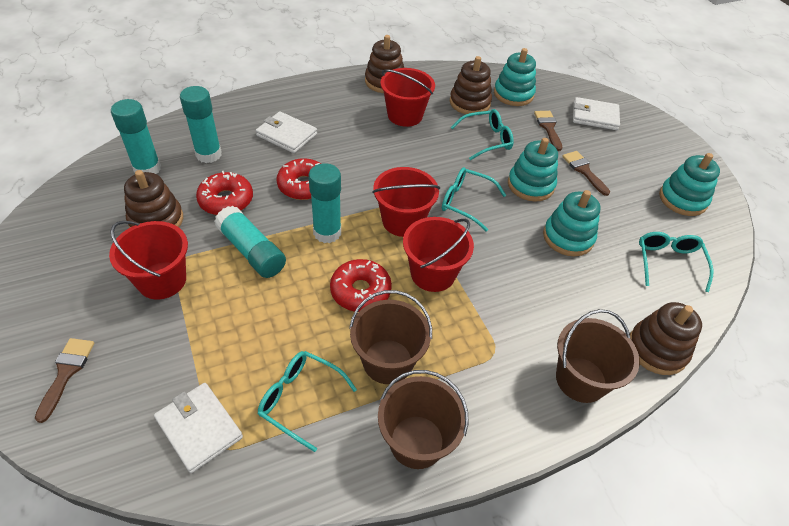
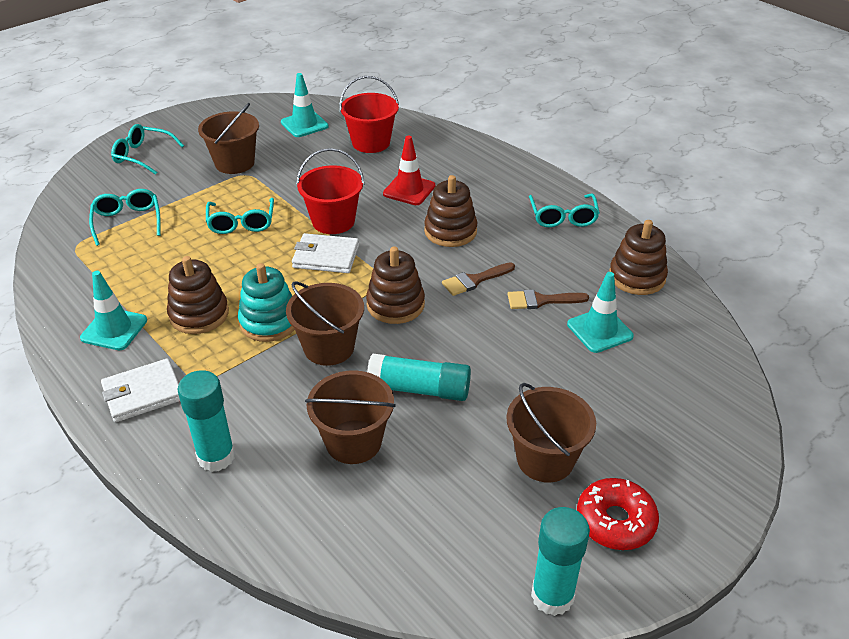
brown brush: 3 -> 2
brown bucket: 3 -> 4
red bucket: 4 -> 2
red donut: 3 -> 1
red traffic cone: 0 -> 1
turquoise glue stick: 4 -> 3
turquoise stacking toy: 4 -> 1
turquoise traffic cone: 0 -> 3
white wallet: 3 -> 2

